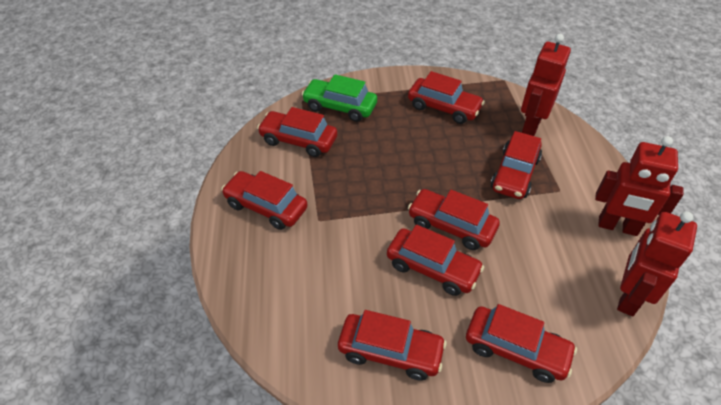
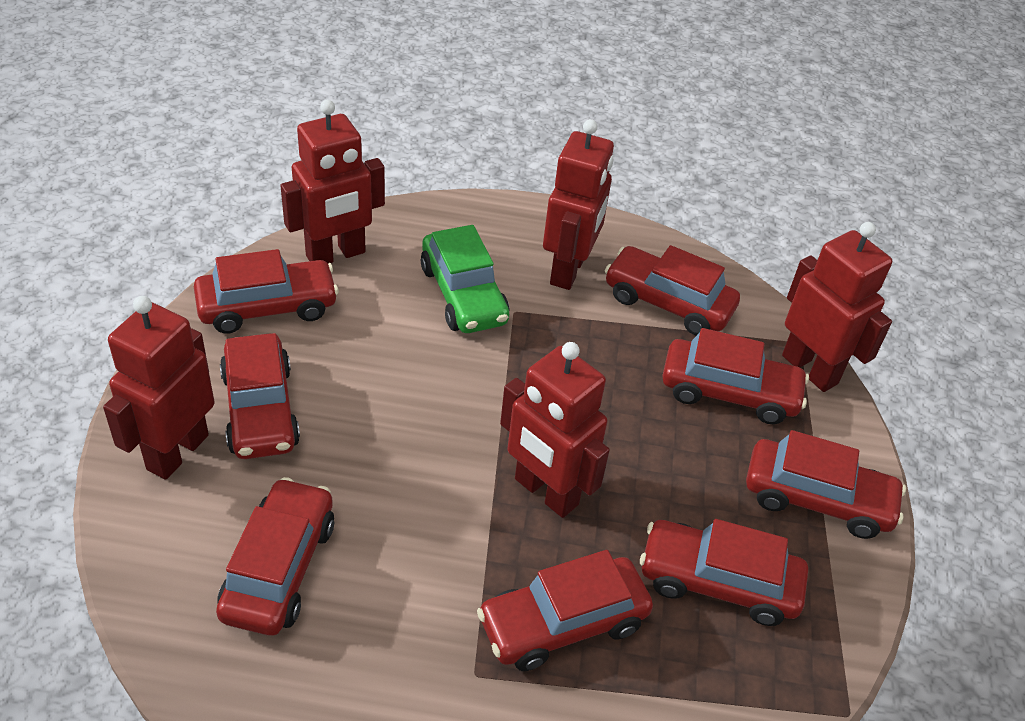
red robot: 3 -> 5

